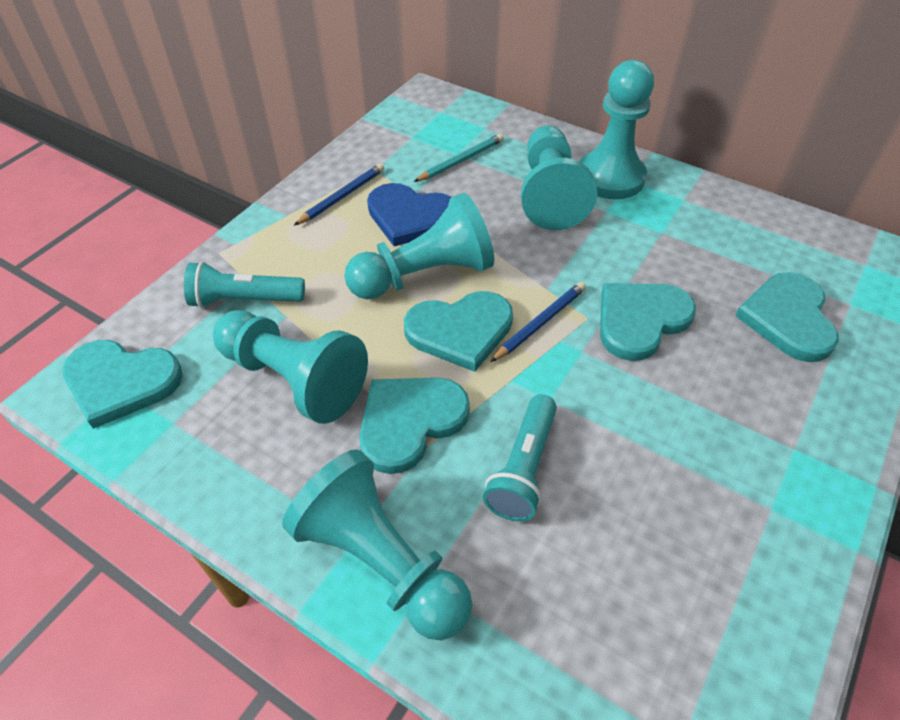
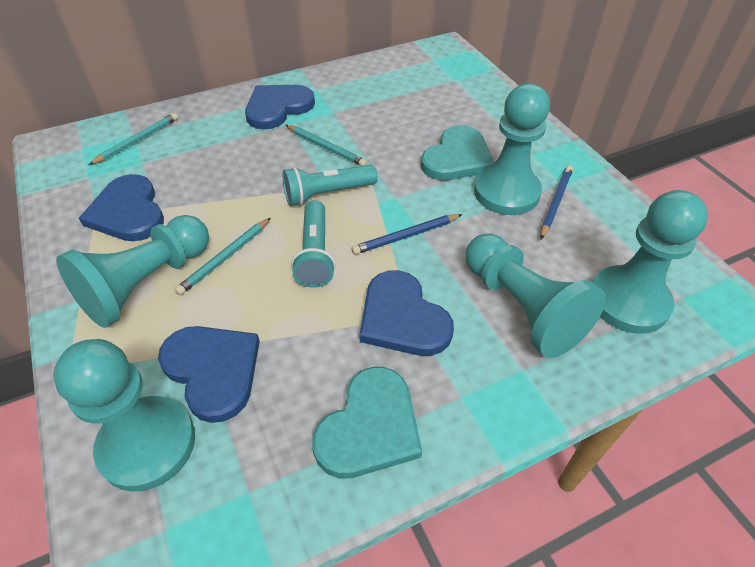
blue heart: 1 -> 4
turquoise heart: 5 -> 2
turquoise pencil: 1 -> 3

